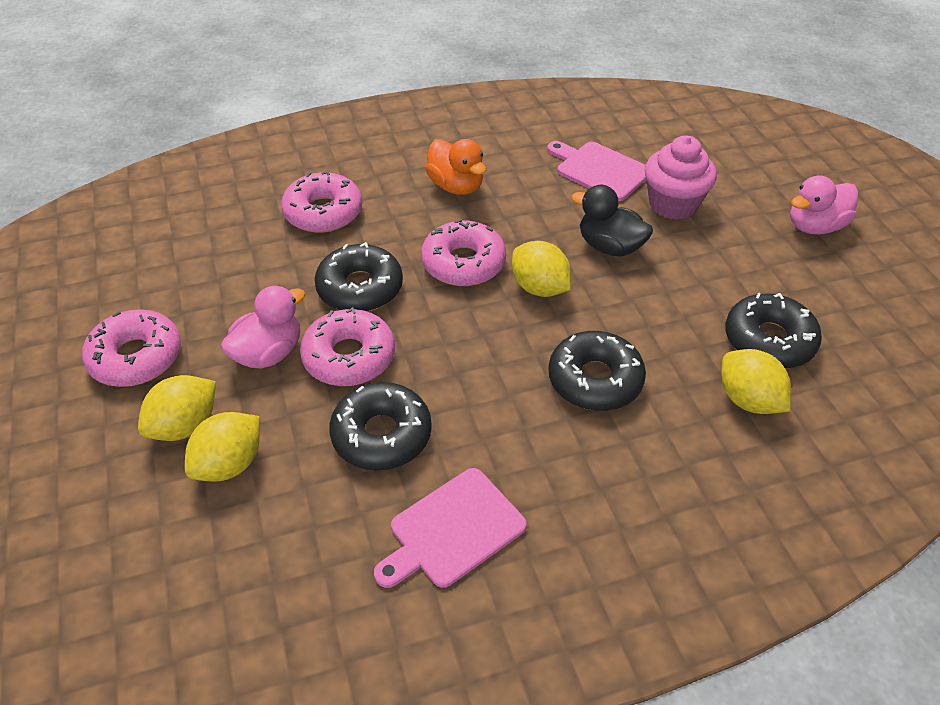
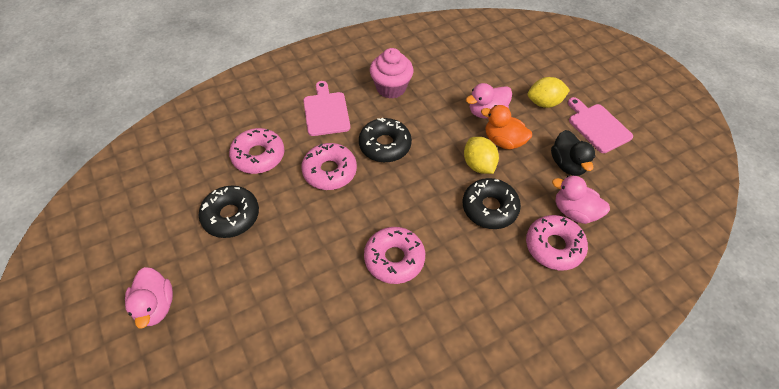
black donut: 4 -> 3
pink duck: 2 -> 3
yellow lemon: 4 -> 2

